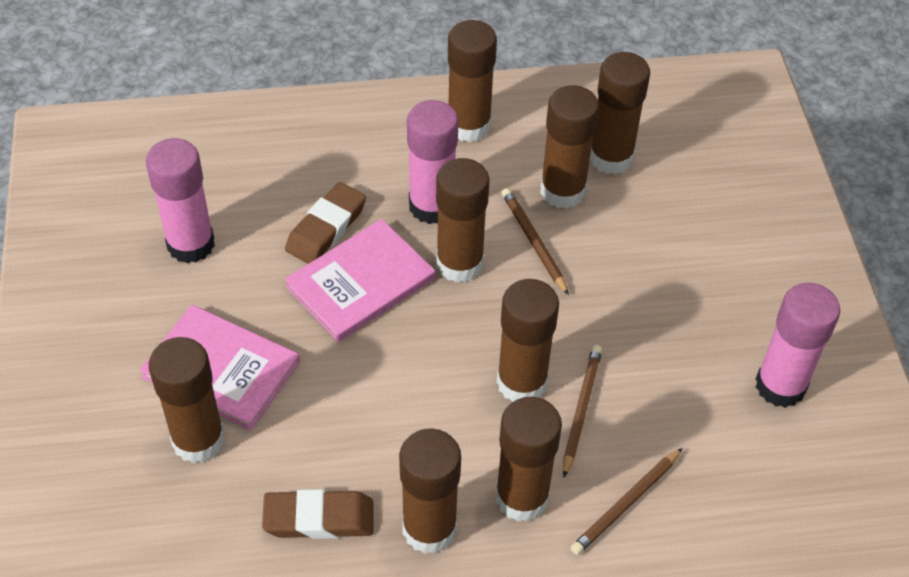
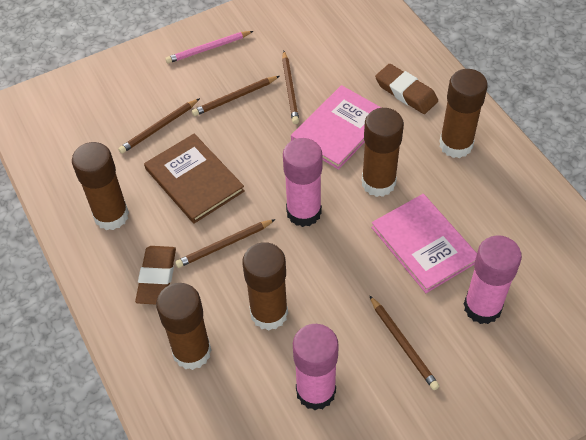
brown book: 0 -> 1
brown glue stick: 8 -> 5
brown pencil: 3 -> 5
pink pencil: 0 -> 1

